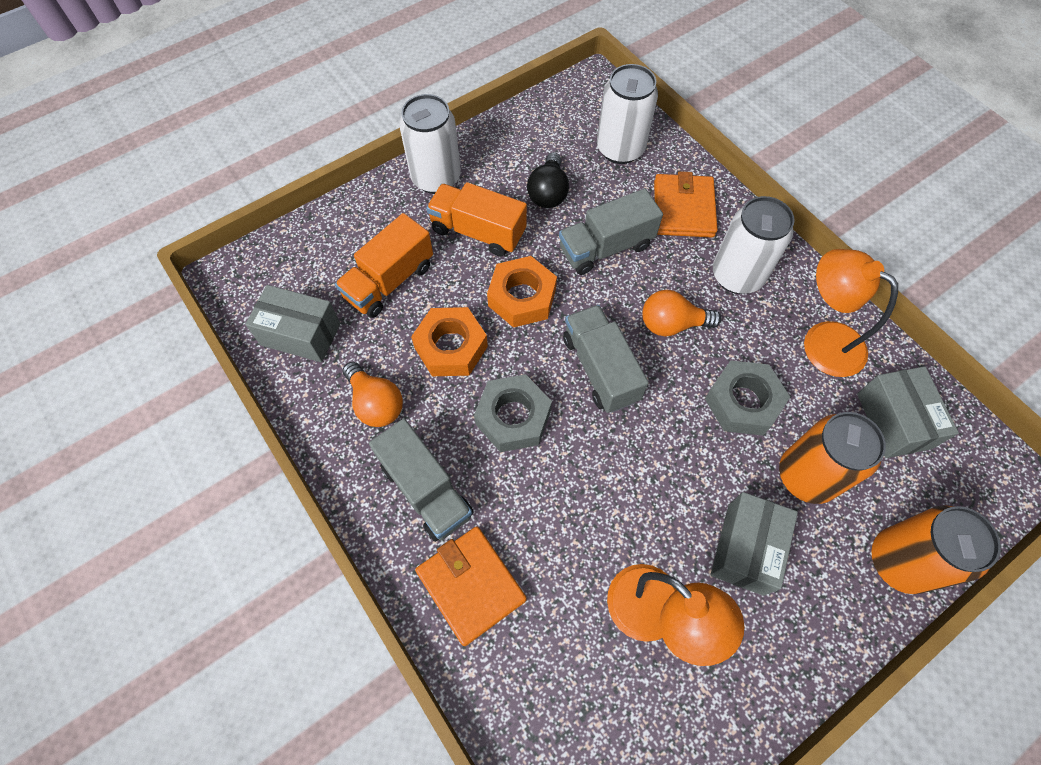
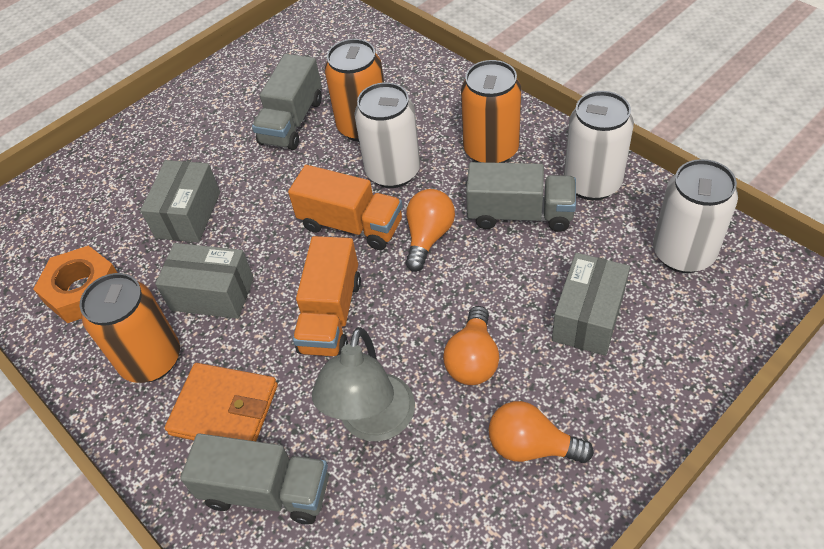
black light bulb: 1 -> 0
grey lamp: 0 -> 1
grey nut: 2 -> 0
orange can: 2 -> 3
orange lamp: 2 -> 0
orange light bulb: 2 -> 3
orange nut: 2 -> 1
orange wallet: 2 -> 1

